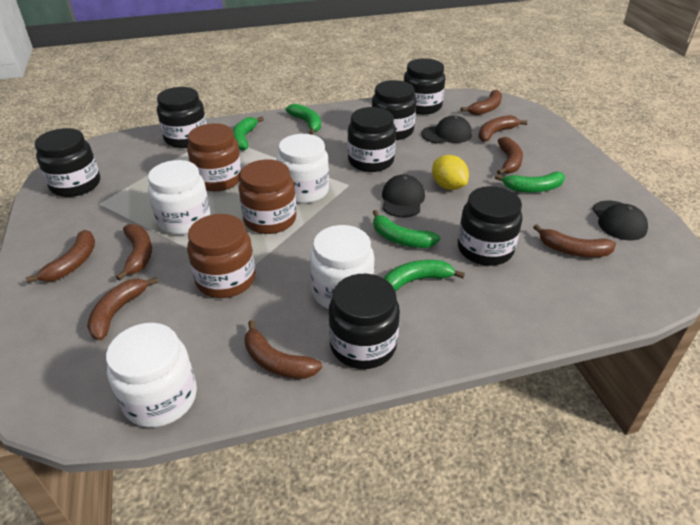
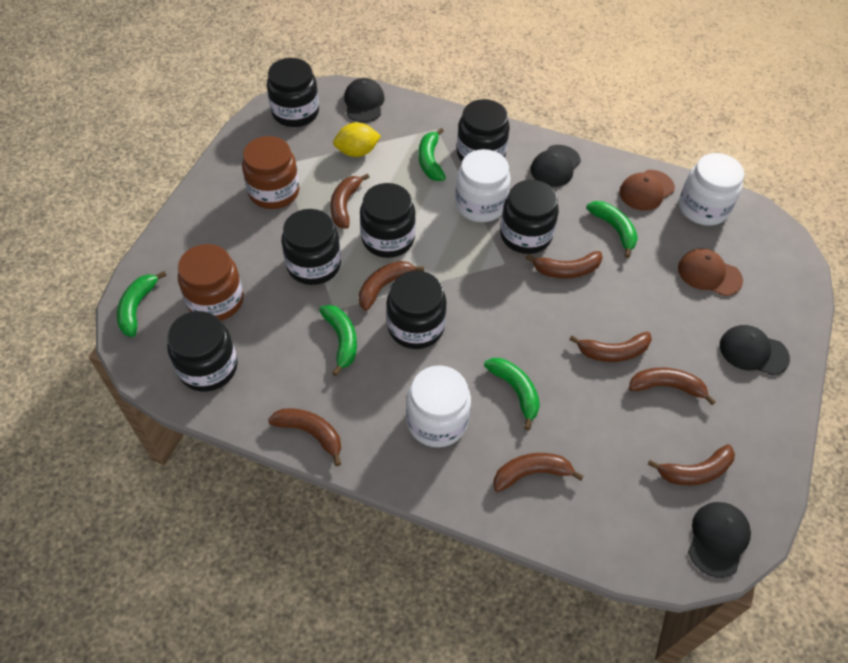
black cap: 3 -> 4
brown cap: 0 -> 2
brown jar: 3 -> 2
white jar: 4 -> 3

